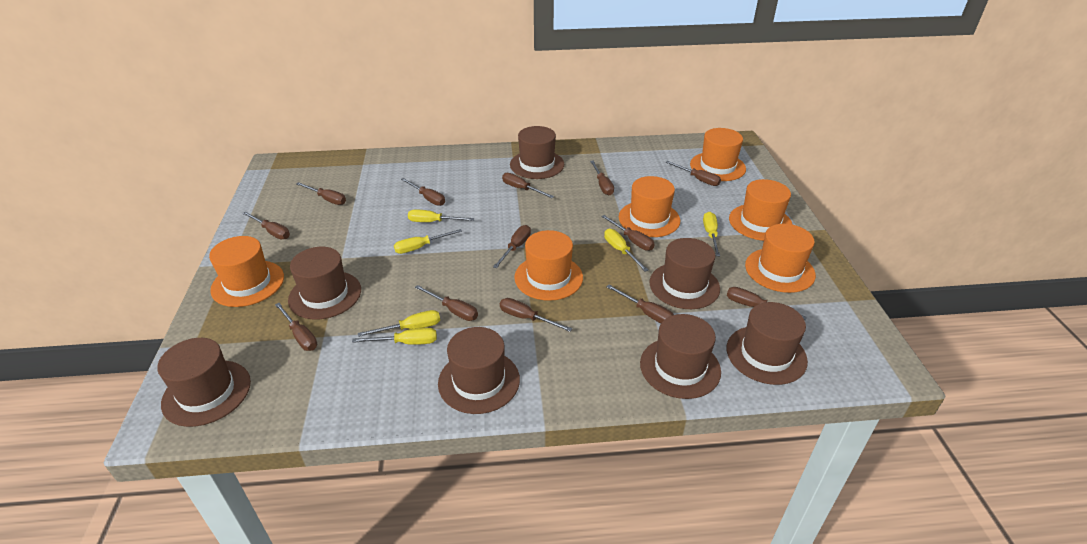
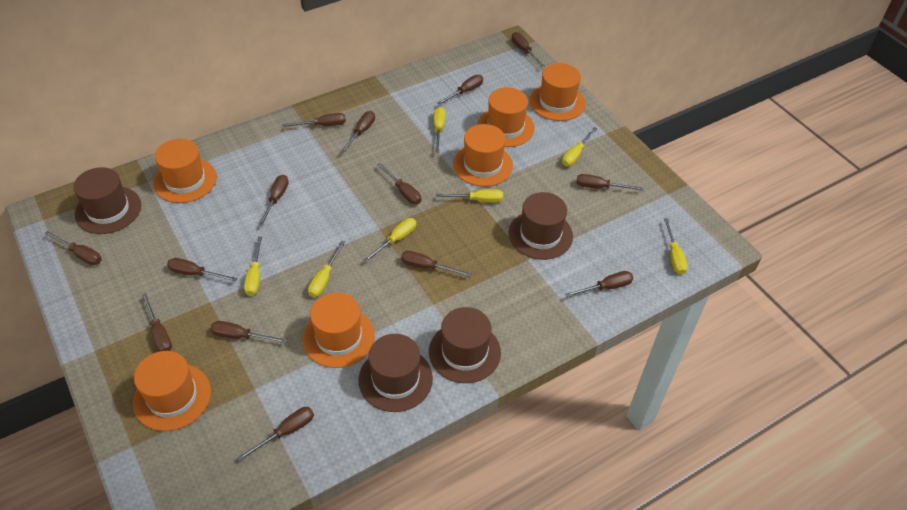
brown hat: 7 -> 4
brown screwdriver: 13 -> 14
yellow screwdriver: 6 -> 7

